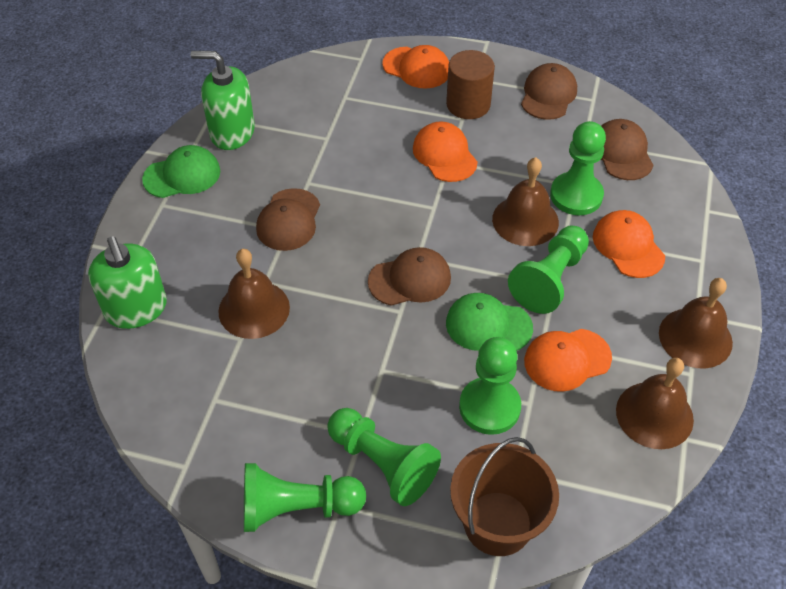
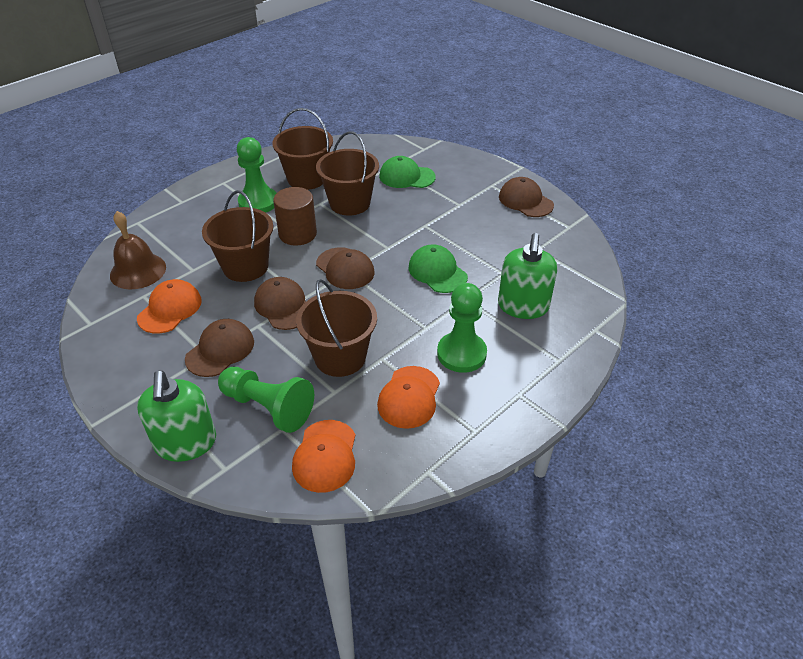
brown bell: 4 -> 1
brown bucket: 1 -> 4
green pawn: 5 -> 3
orange cap: 4 -> 3

